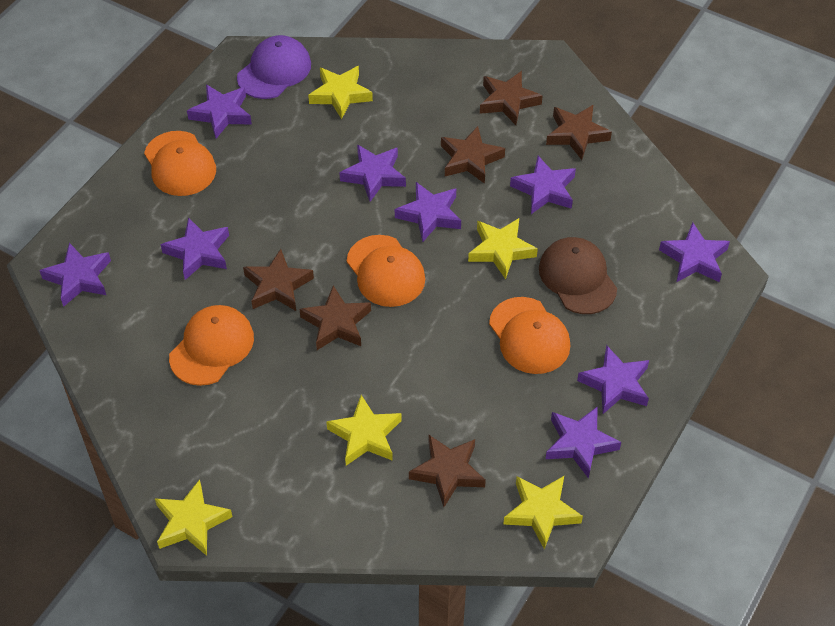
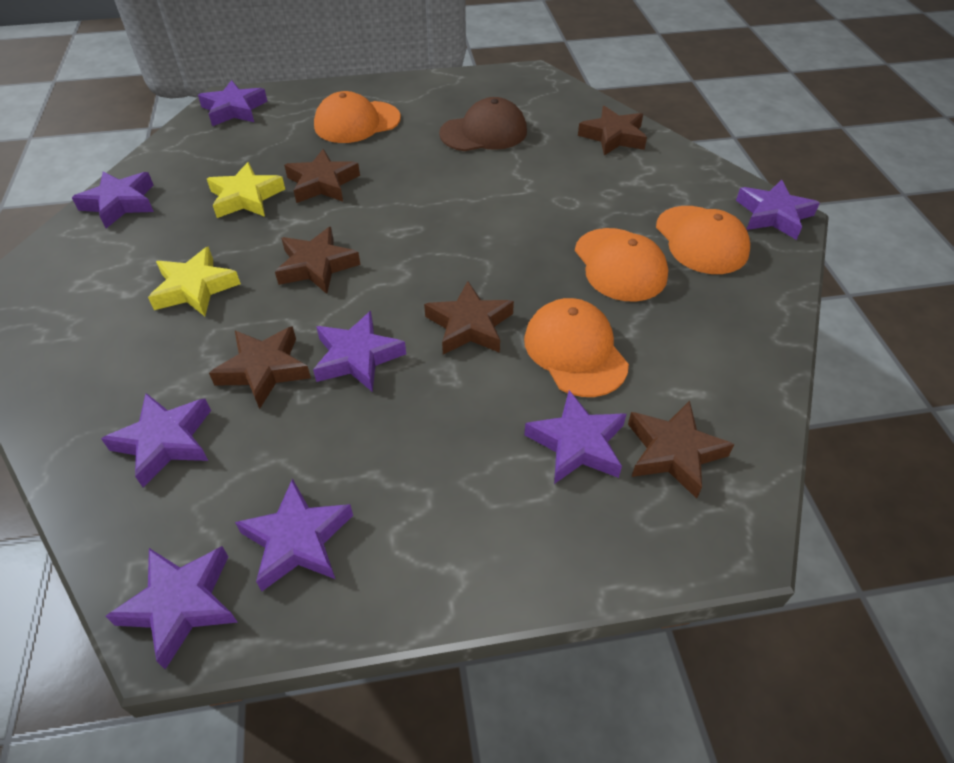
purple cap: 1 -> 0
purple star: 9 -> 8
yellow star: 5 -> 2

